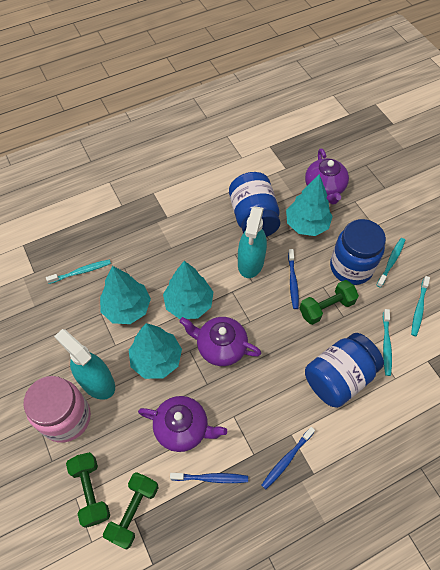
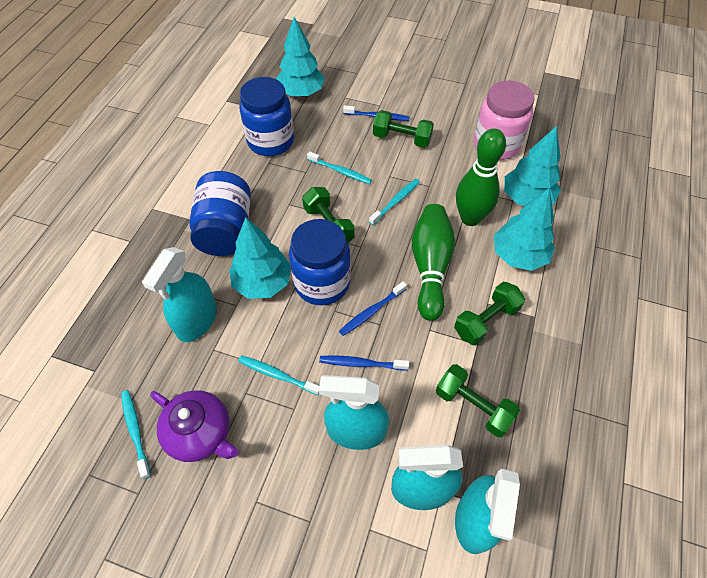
green bowling pin: 0 -> 2
green dumbbell: 3 -> 4
purple teapot: 3 -> 1
turquoise spray bottle: 2 -> 4

